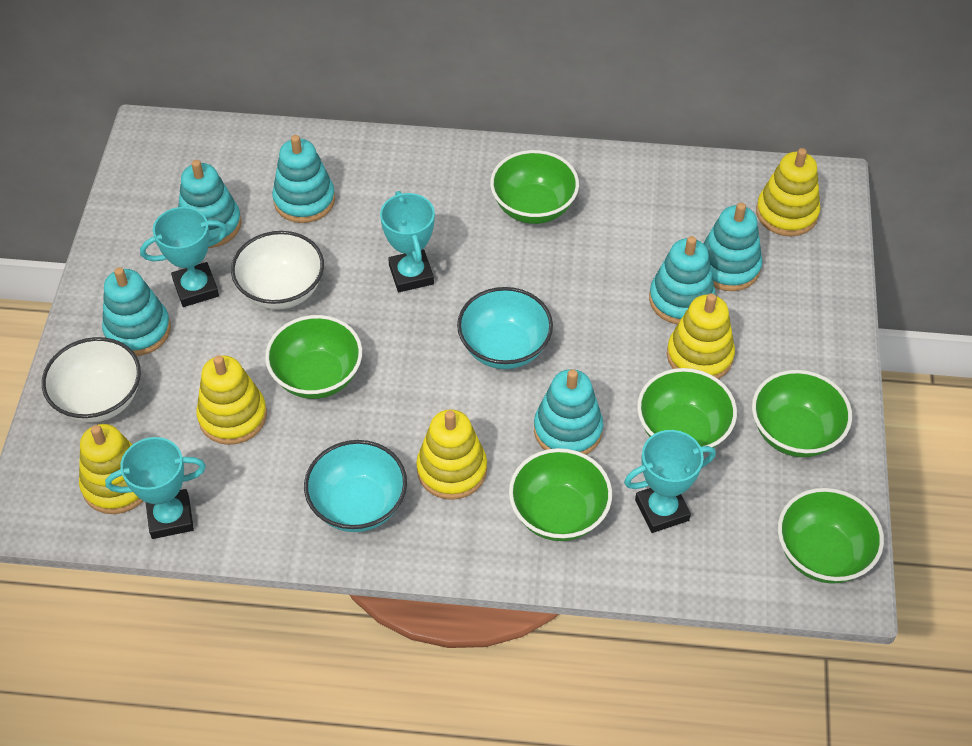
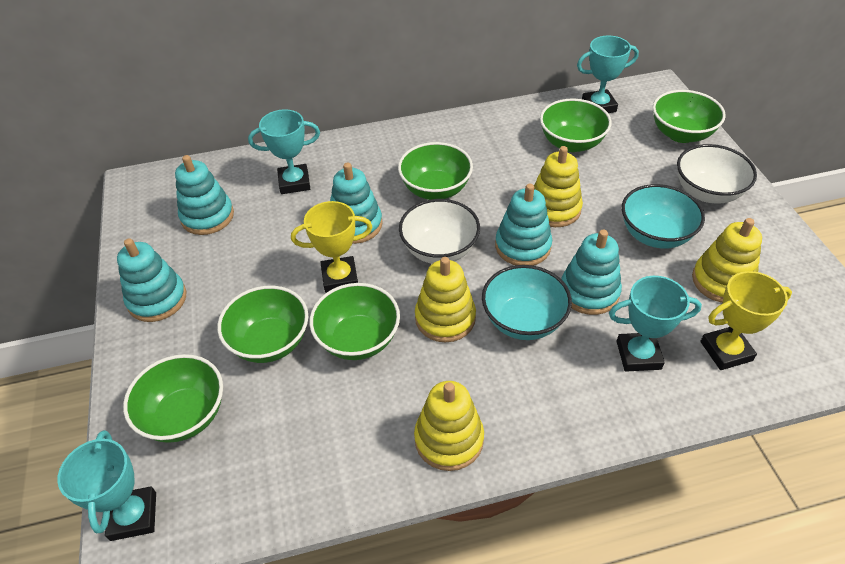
turquoise stacking toy: 6 -> 5
yellow stacking toy: 5 -> 4
yellow trophy: 0 -> 2

